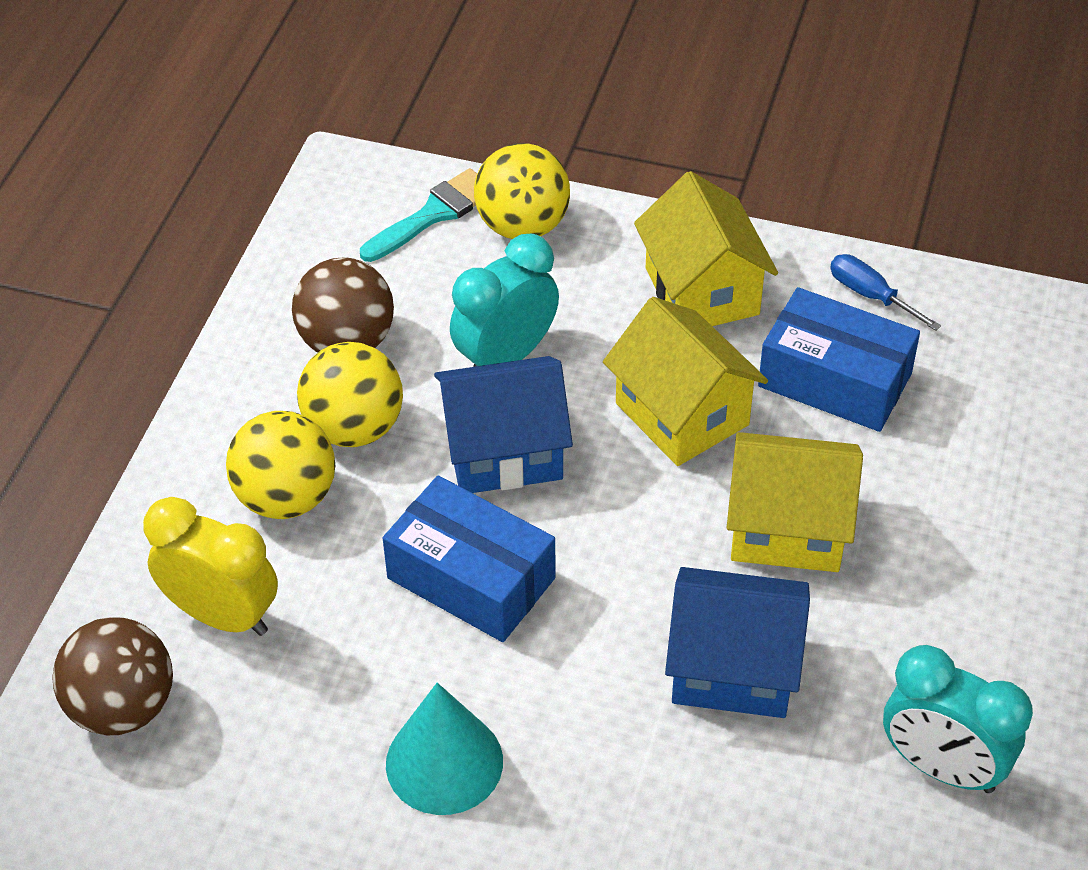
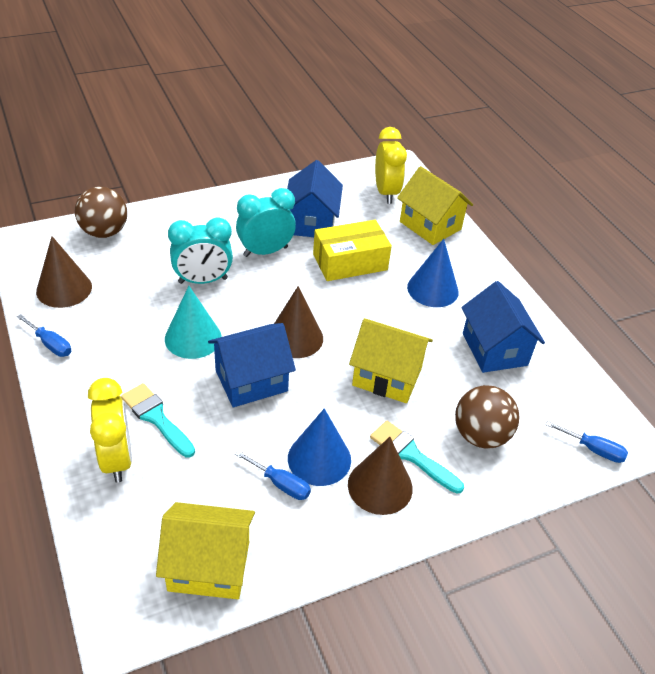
blue box: 2 -> 0
blue cone: 0 -> 2
blue house: 2 -> 3
blue screwdriver: 1 -> 3
brown cone: 0 -> 3
turquoise brush: 1 -> 2
yellow ball: 3 -> 0
yellow box: 0 -> 1
yellow clock: 1 -> 2

